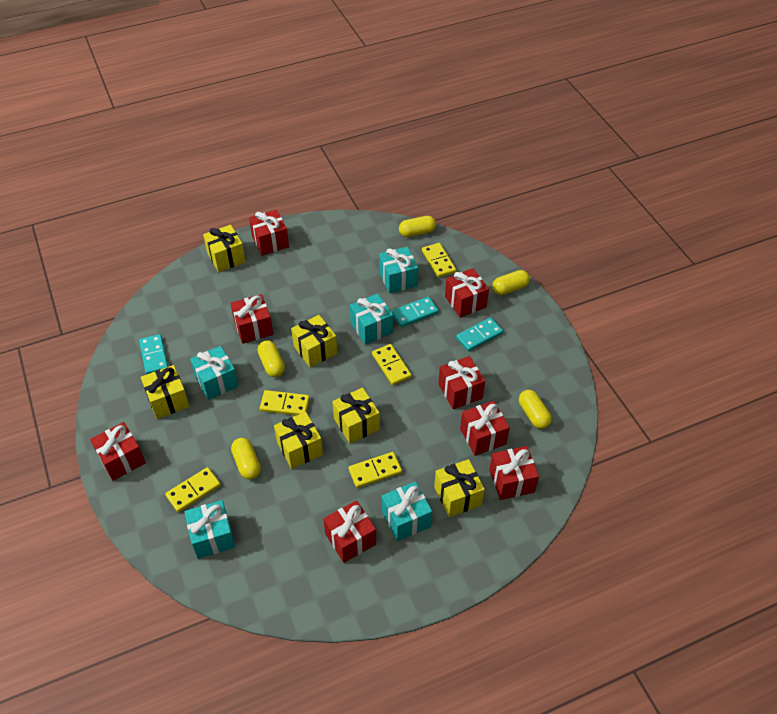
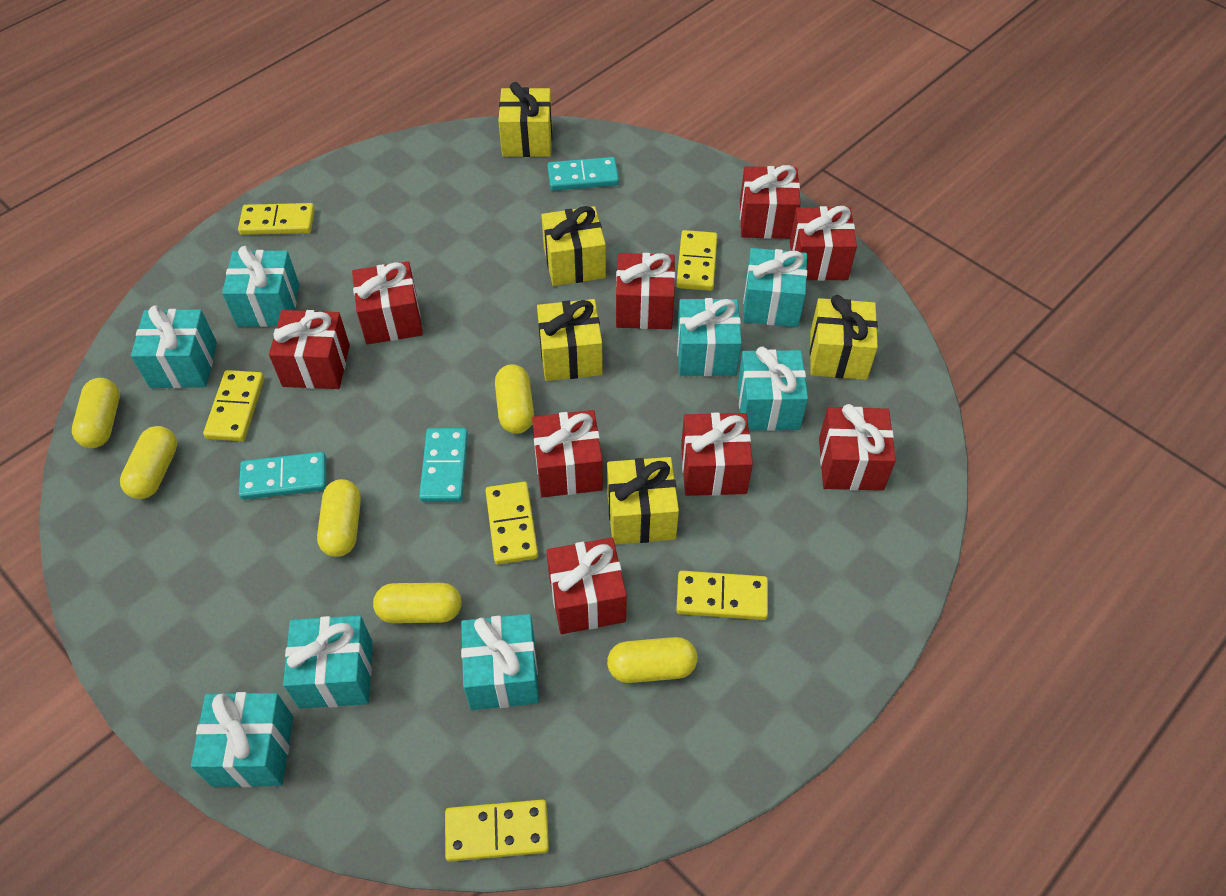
red gift: 8 -> 9
turquoise gift: 5 -> 8
yellow capsule: 5 -> 6
yellow domino: 5 -> 6
yellow gift: 6 -> 5

